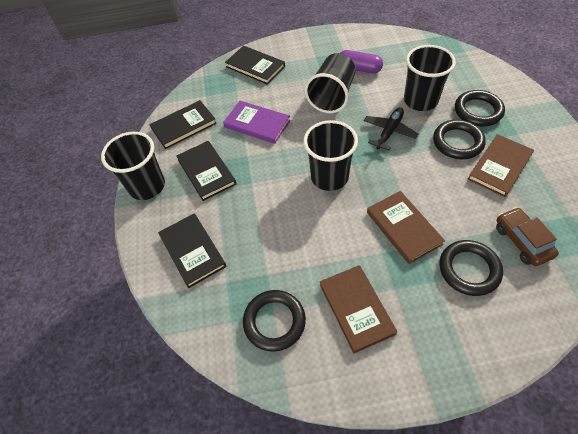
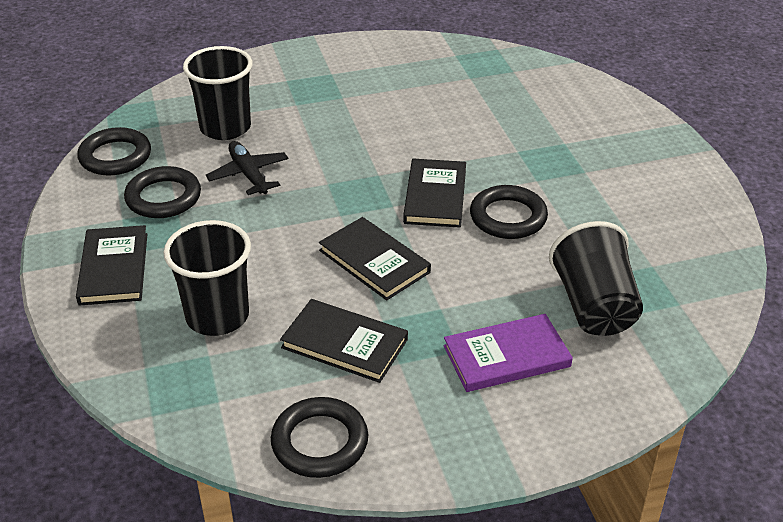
black cup: 4 -> 3
brown book: 3 -> 0
brown car: 1 -> 0
purple capsule: 1 -> 0

